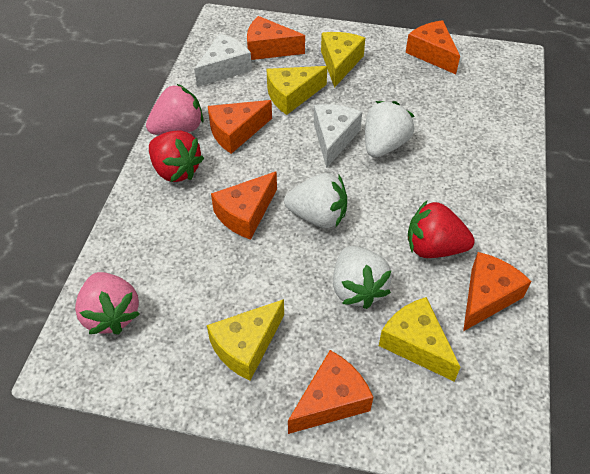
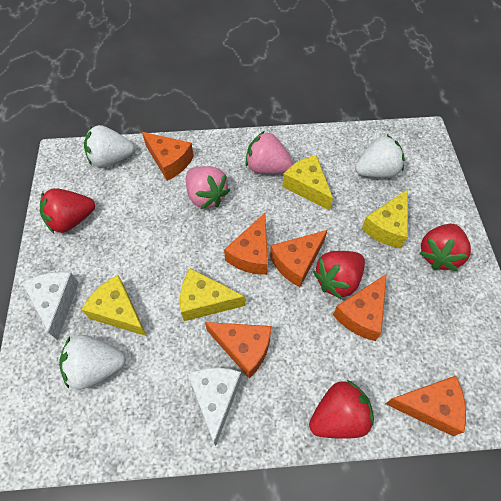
red strawberry: 2 -> 4

